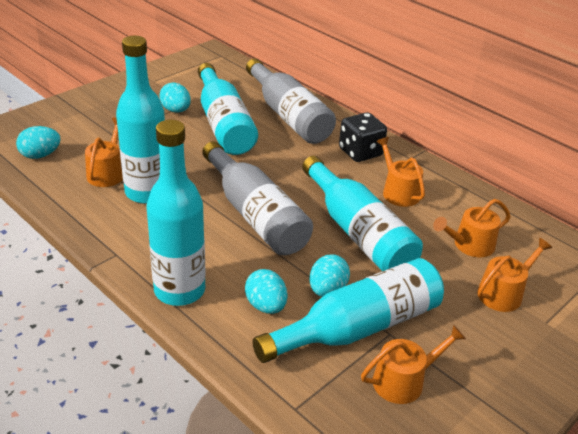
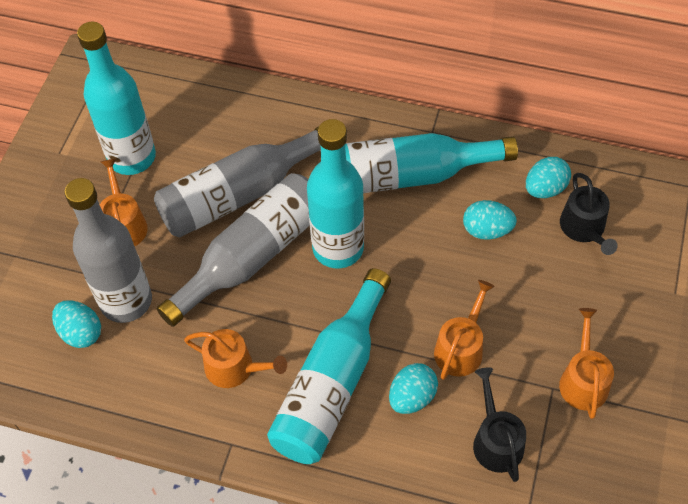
black dice: 1 -> 0
black watering can: 0 -> 2
grey bottle: 2 -> 3
orange watering can: 5 -> 4
turquoise bottle: 5 -> 4

